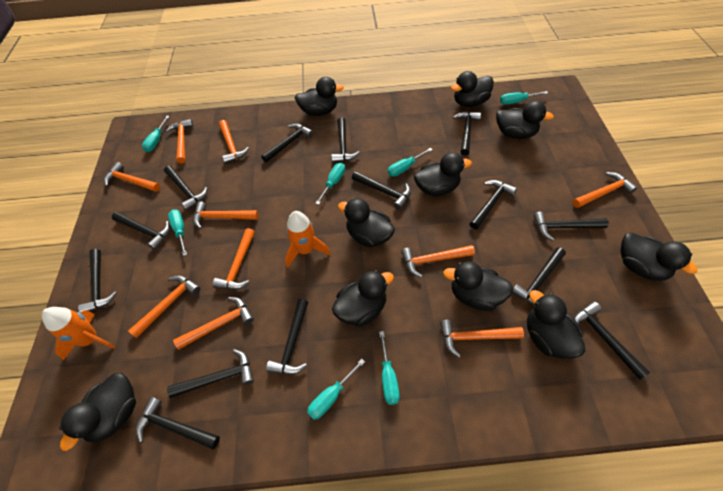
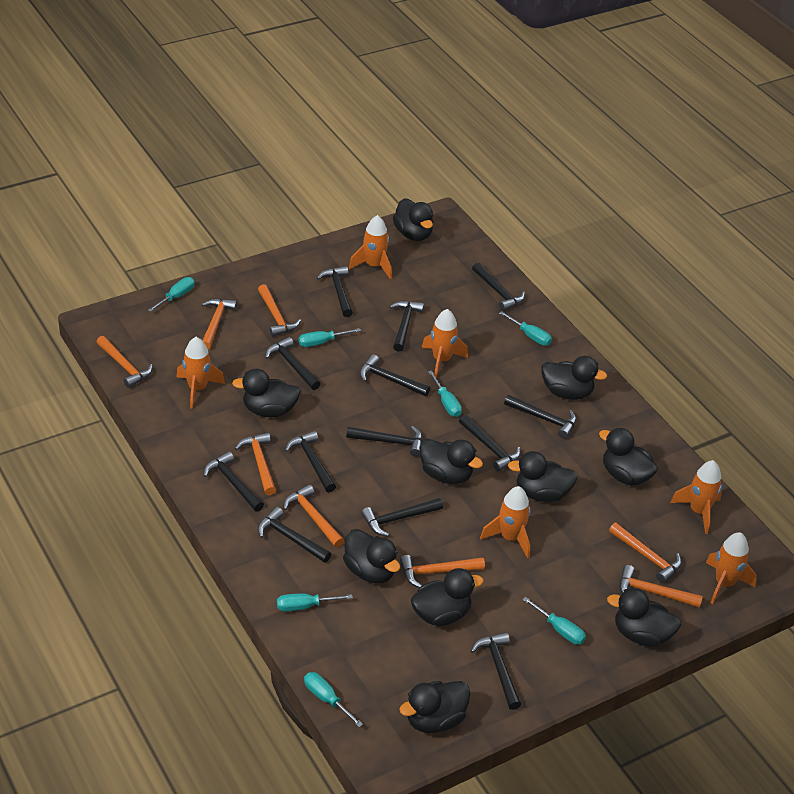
black hammer: 14 -> 13
orange hammer: 10 -> 8
orange rocket: 2 -> 6

